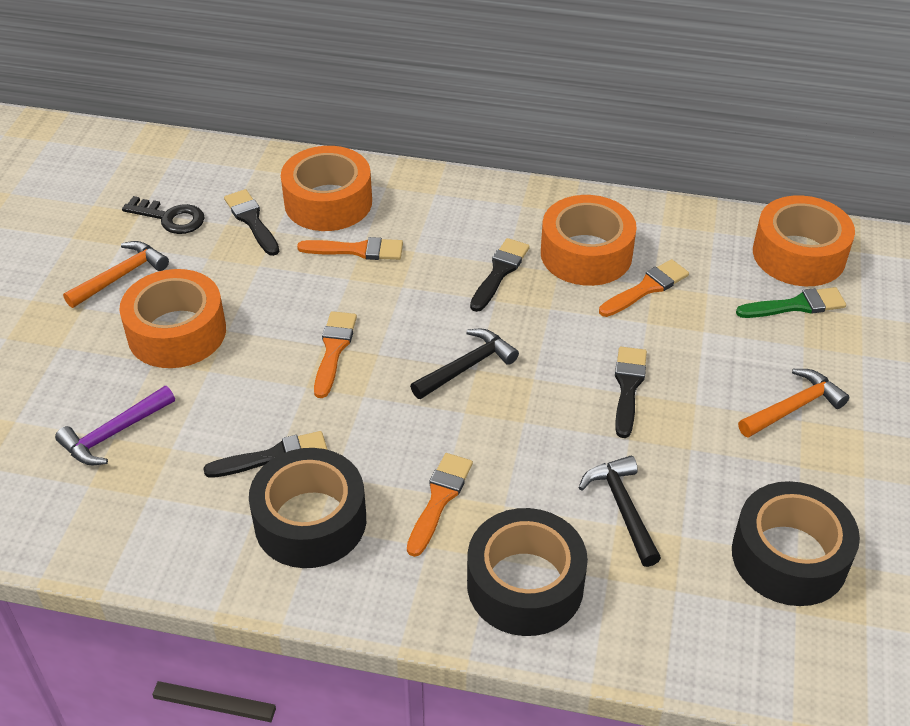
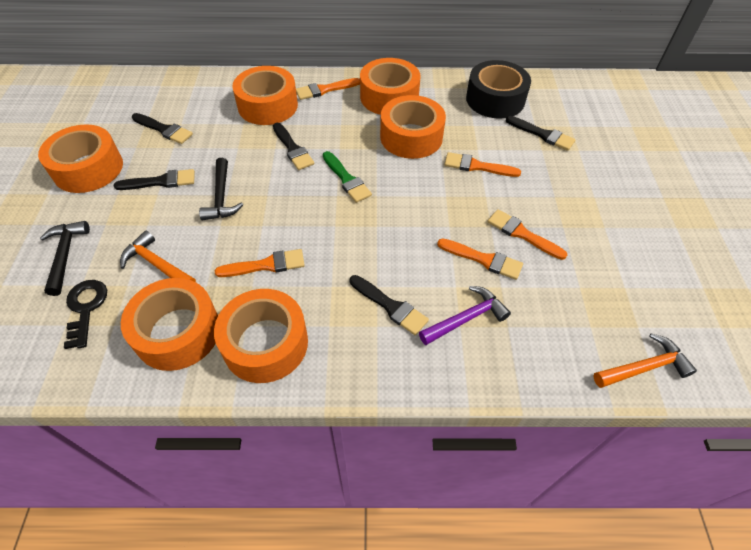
black brush: 4 -> 5
black tape: 3 -> 1
orange brush: 4 -> 5
orange tape: 4 -> 6

